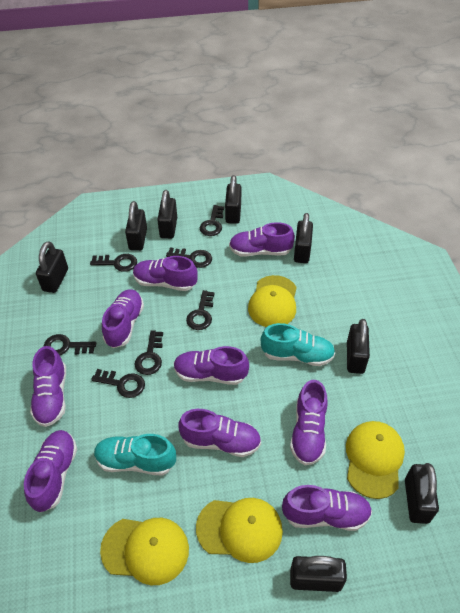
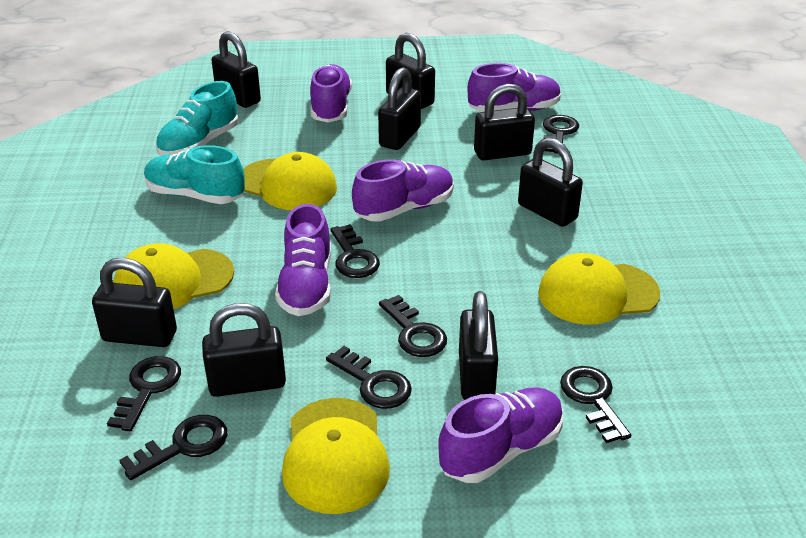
purple shoe: 9 -> 5

